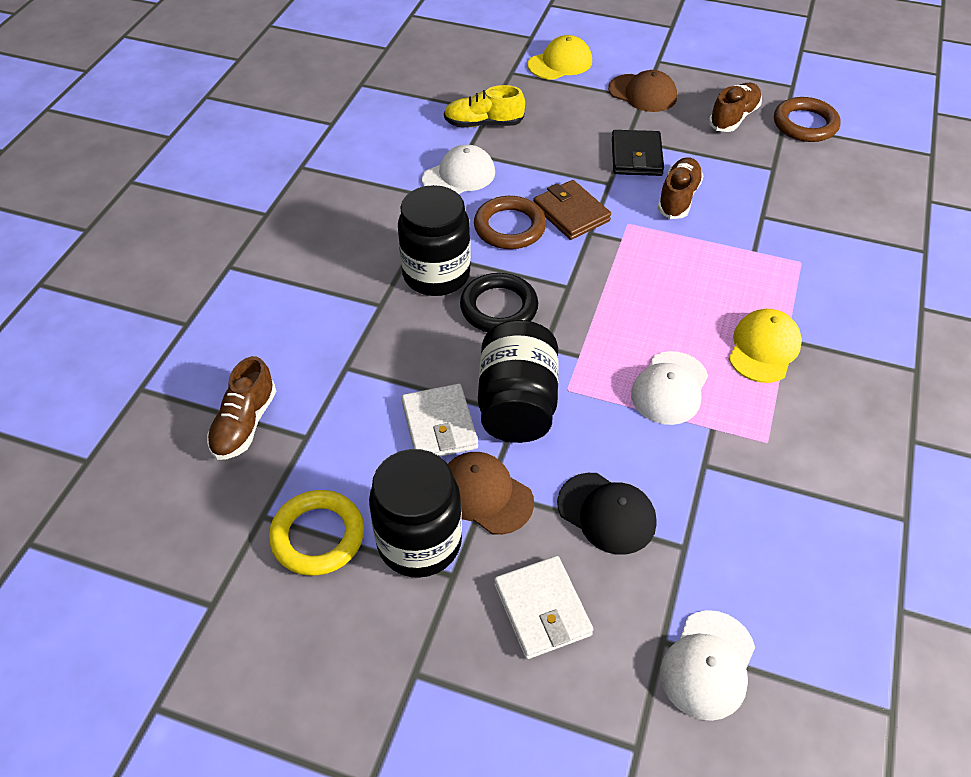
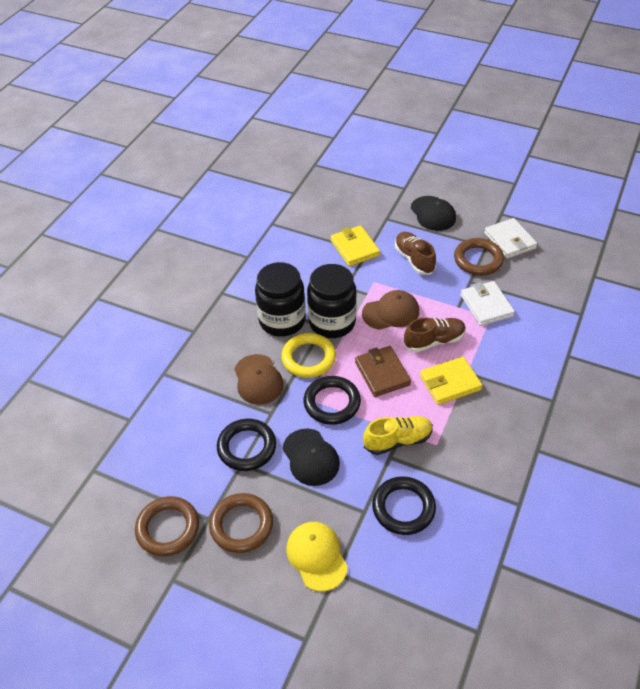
black cap: 1 -> 2
black jar: 3 -> 2
black ring: 1 -> 3
black wallet: 1 -> 0
brown ring: 2 -> 3
brown shoe: 3 -> 2
white cap: 3 -> 0
yellow cap: 2 -> 1
yellow wallet: 0 -> 2

